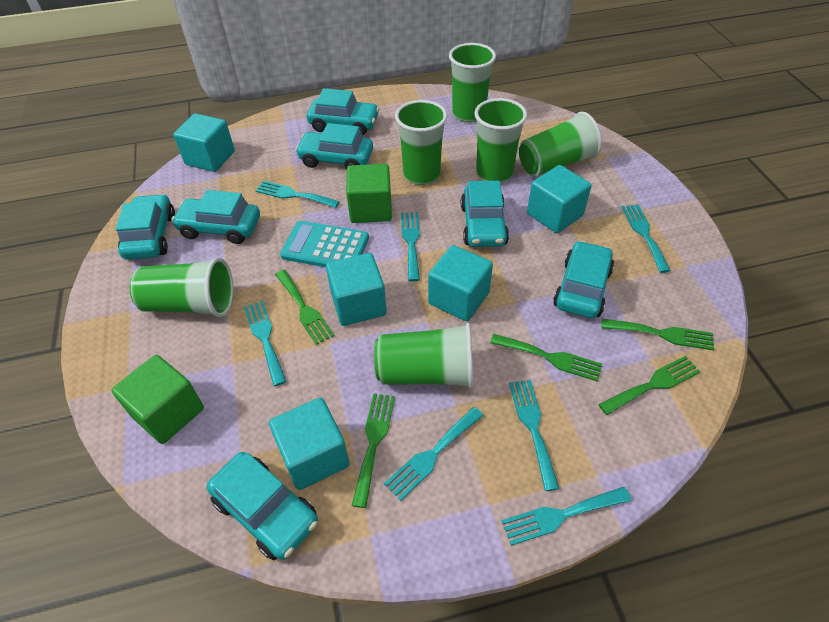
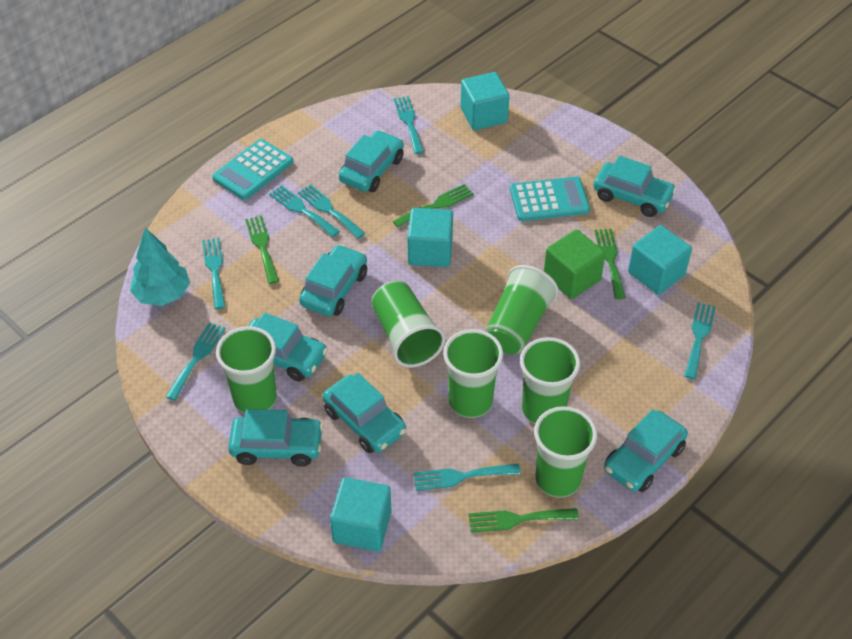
green cube: 2 -> 1
green fork: 5 -> 4
turquoise calculator: 1 -> 2
turquoise cube: 5 -> 4
turquoise tree: 0 -> 1

